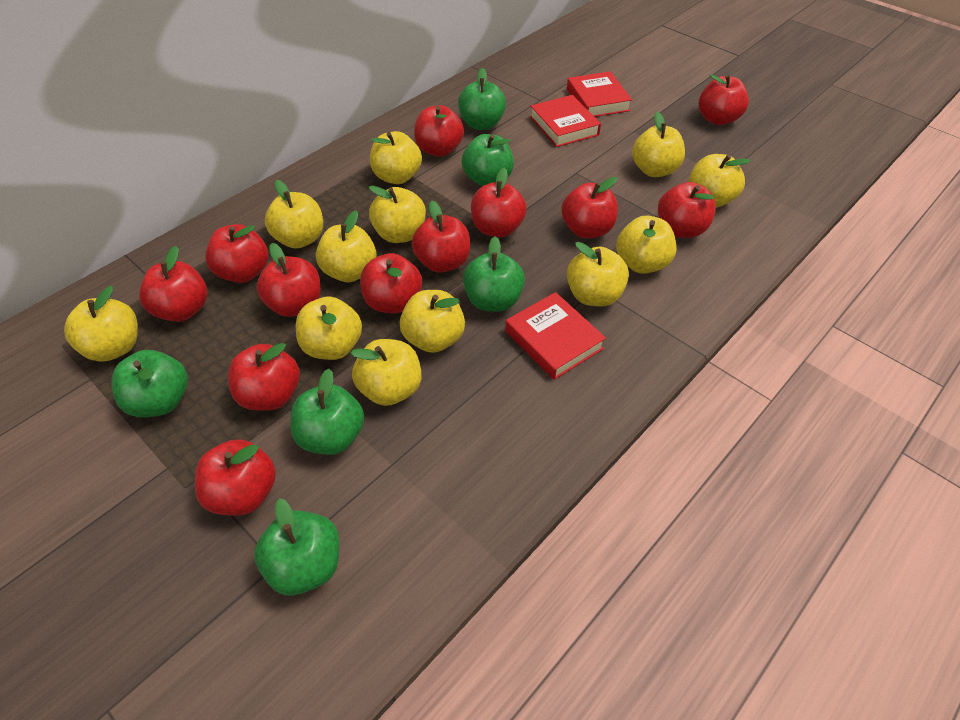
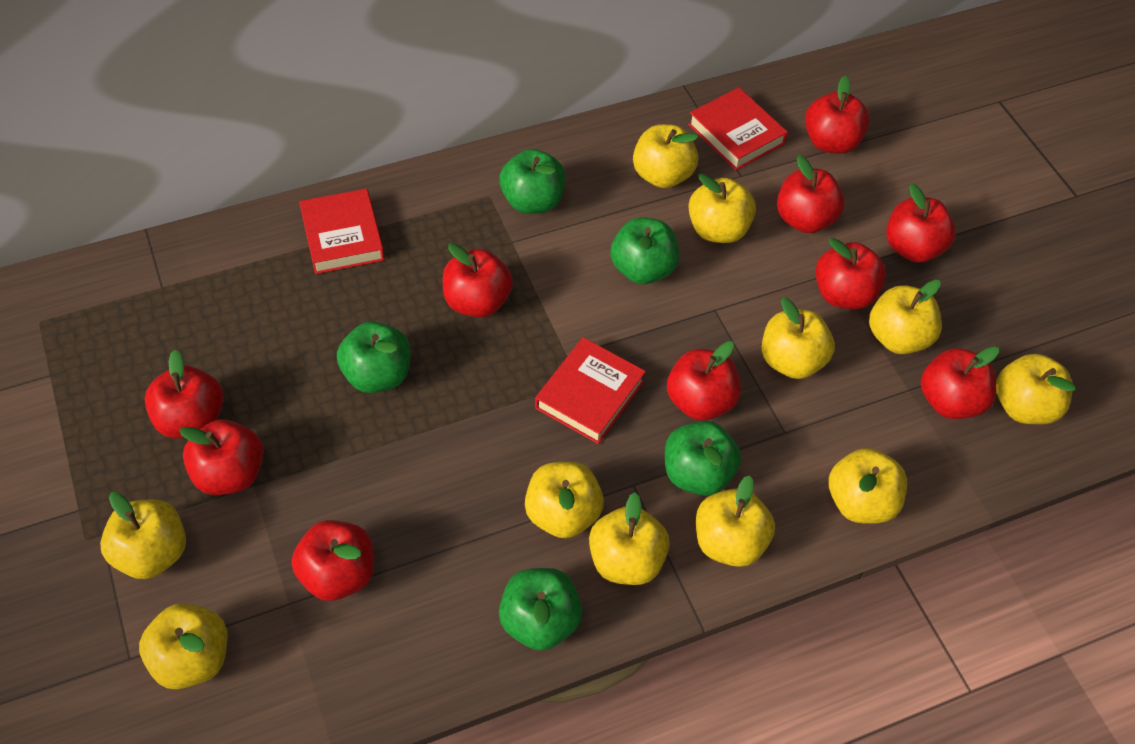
green apple: 6 -> 5
red apple: 12 -> 10
yellow apple: 12 -> 11

